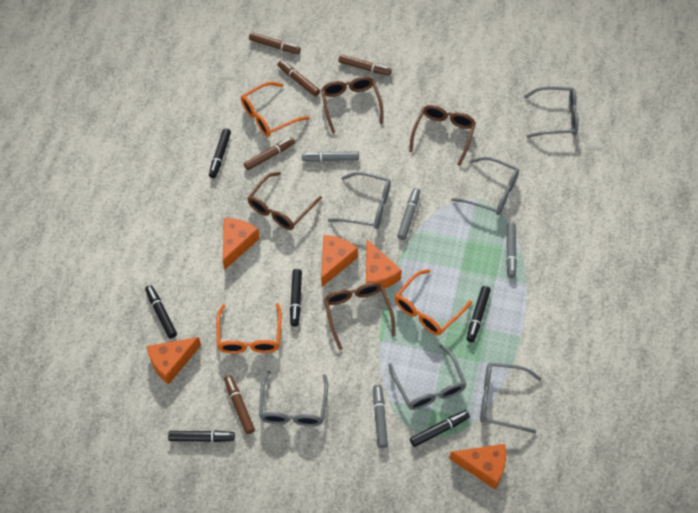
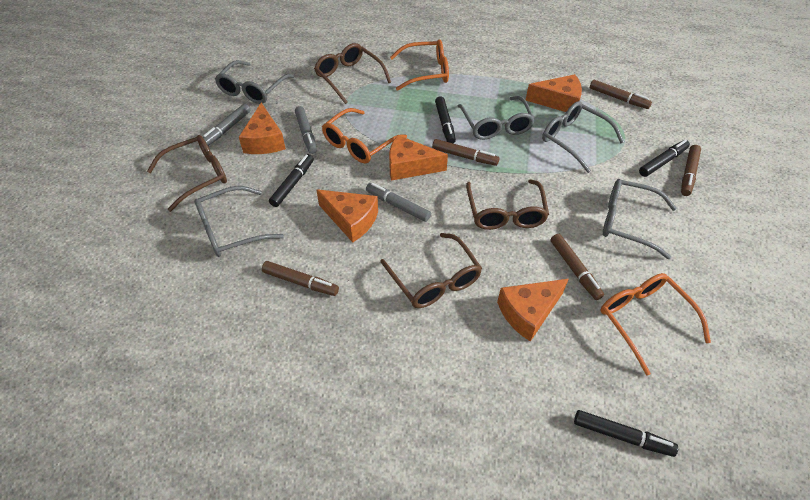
black marker: 6 -> 4
grey glasses: 6 -> 5
grey marker: 4 -> 3

